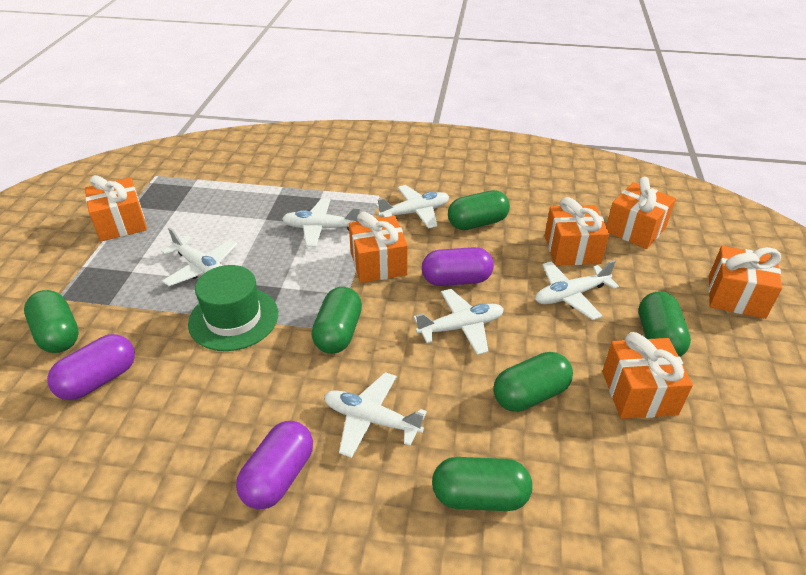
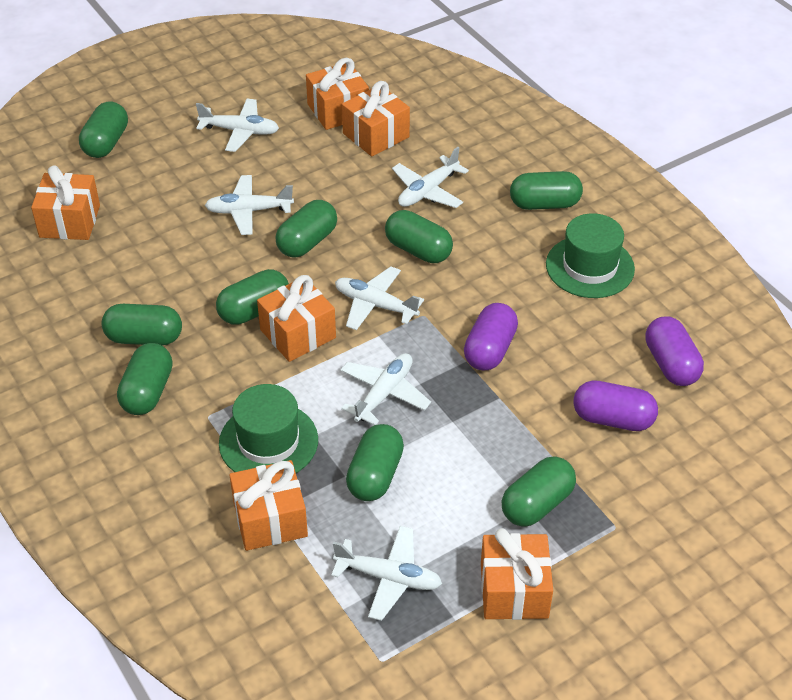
green capsule: 6 -> 9
green hat: 1 -> 2

